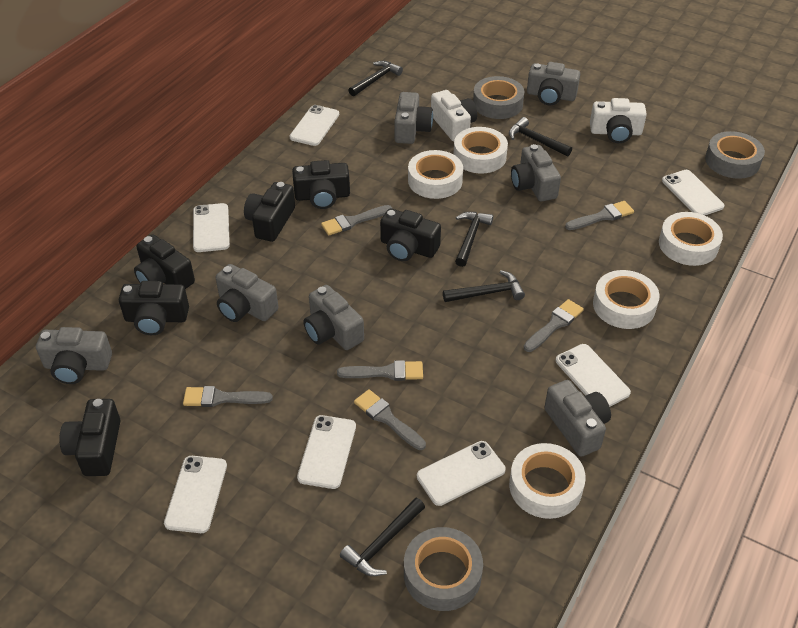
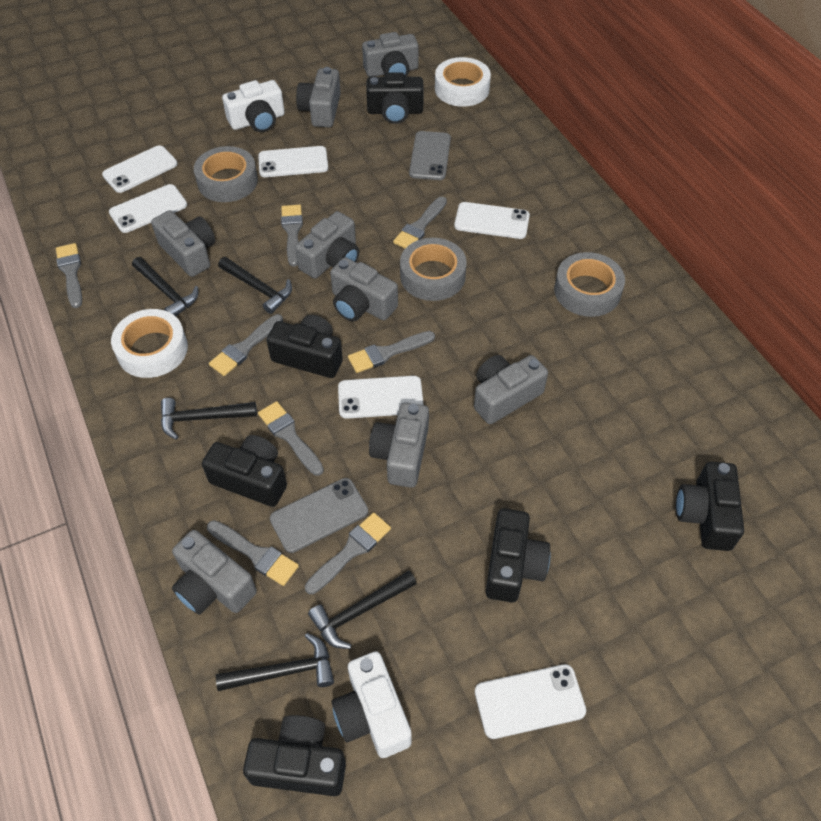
grey brush: 6 -> 8
grey camera: 7 -> 8
grey phone: 0 -> 2
white phone: 7 -> 6
white tape: 5 -> 2

